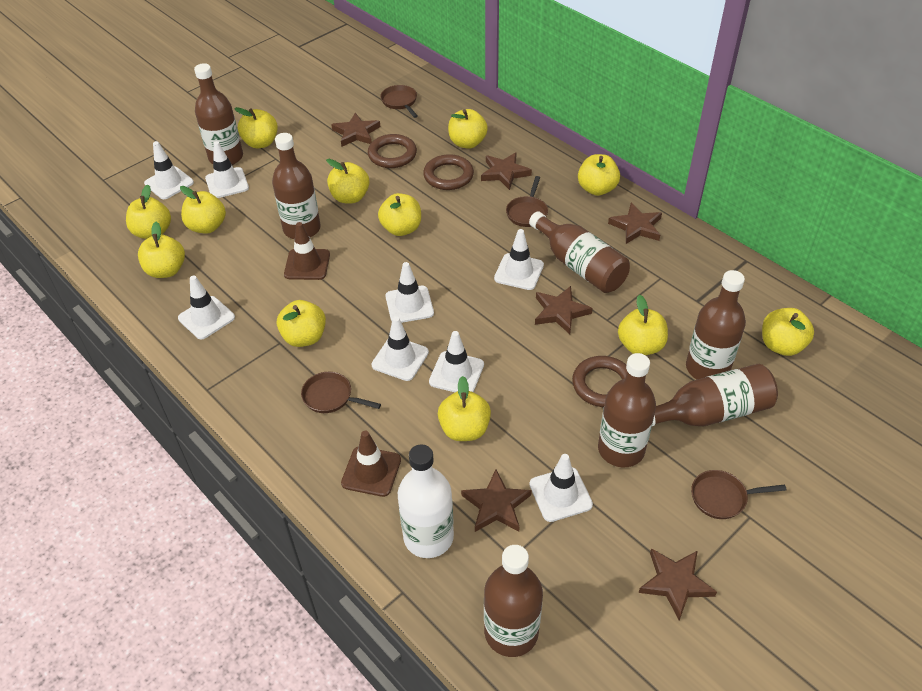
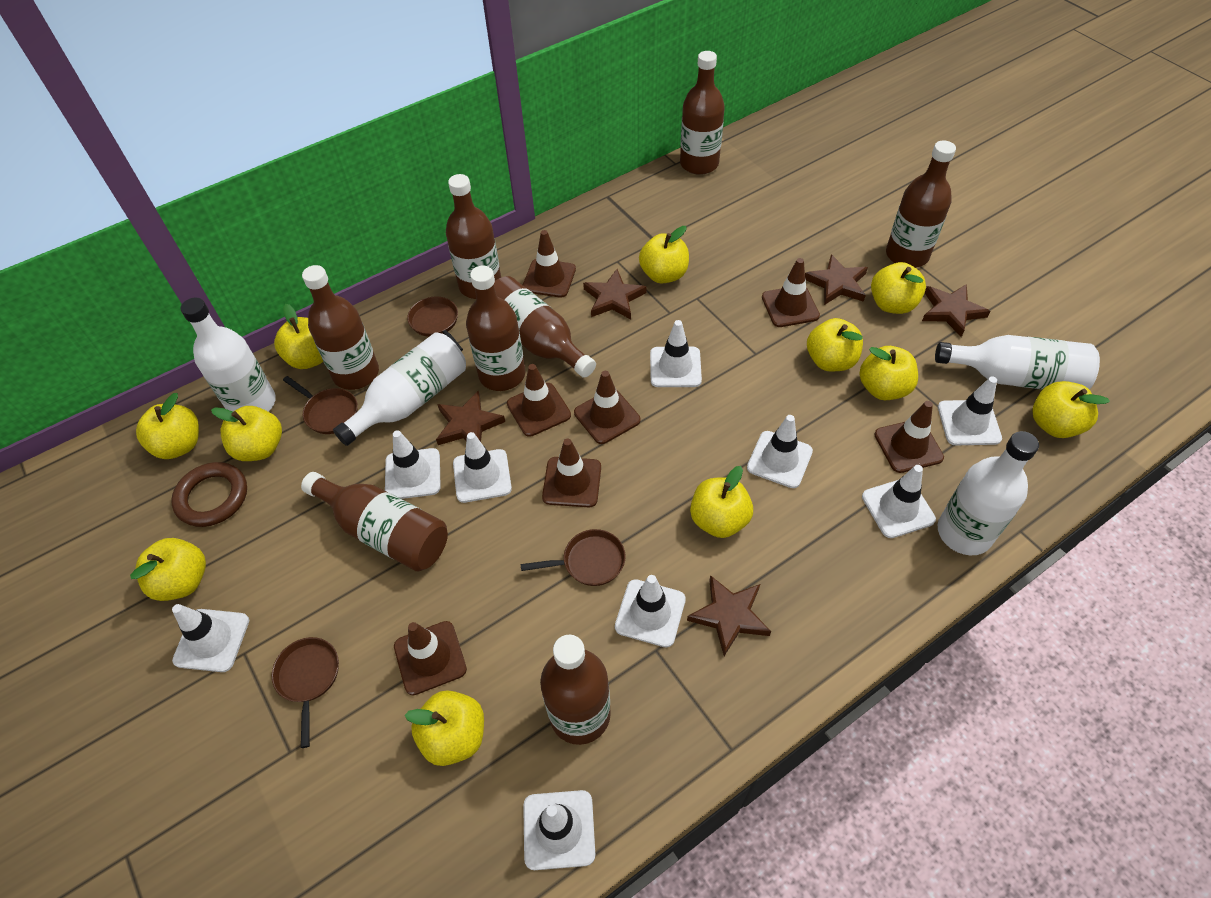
brown bottle: 7 -> 8
brown ring: 3 -> 1
brown star: 6 -> 5
brown traffic cone: 2 -> 7
white bottle: 1 -> 4
white traffic cone: 8 -> 9
yellow apple: 12 -> 11

